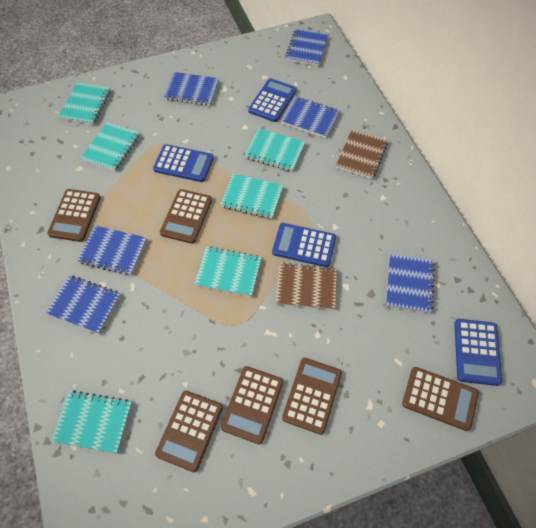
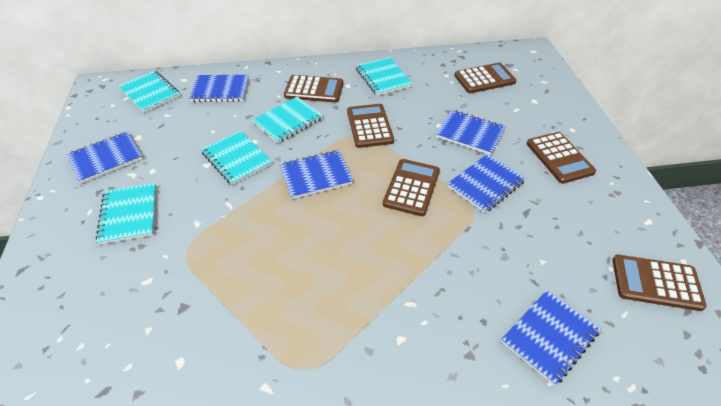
blue calculator: 4 -> 0
brown notebook: 2 -> 0
turquoise notebook: 6 -> 5

